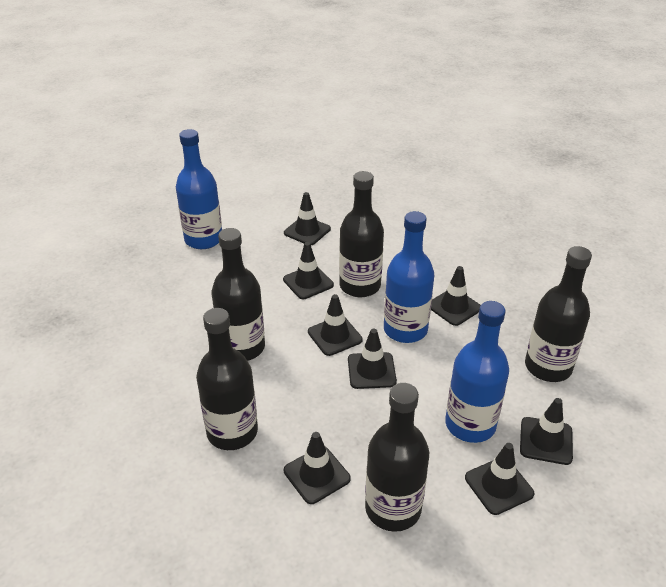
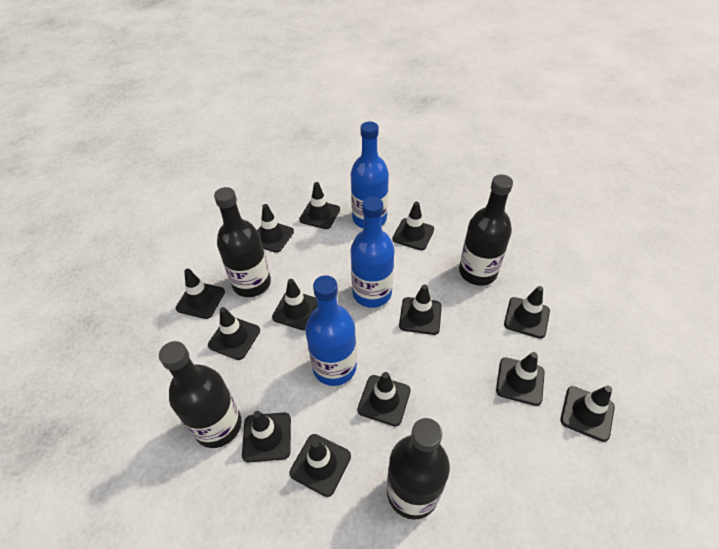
black bottle: 5 -> 4
black traffic cone: 8 -> 13

